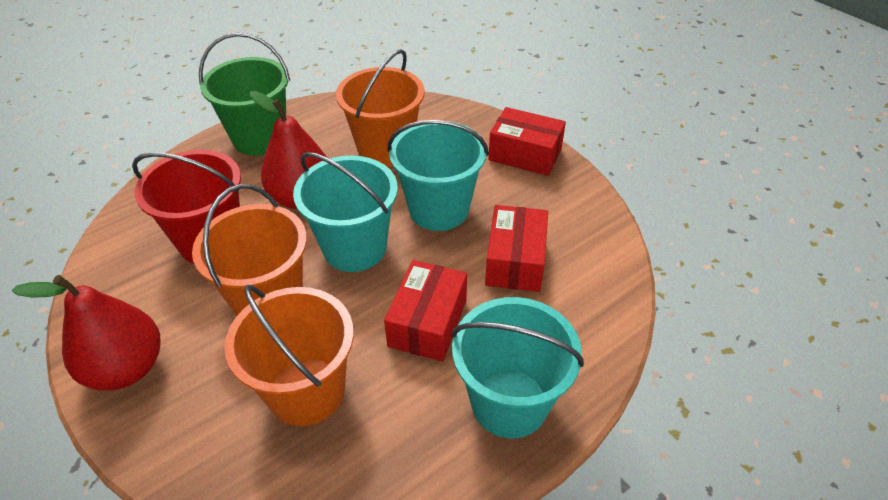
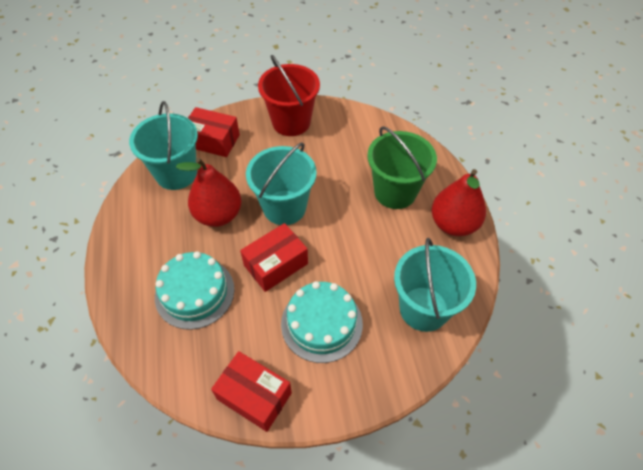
orange bucket: 3 -> 0
turquoise cake: 0 -> 2

